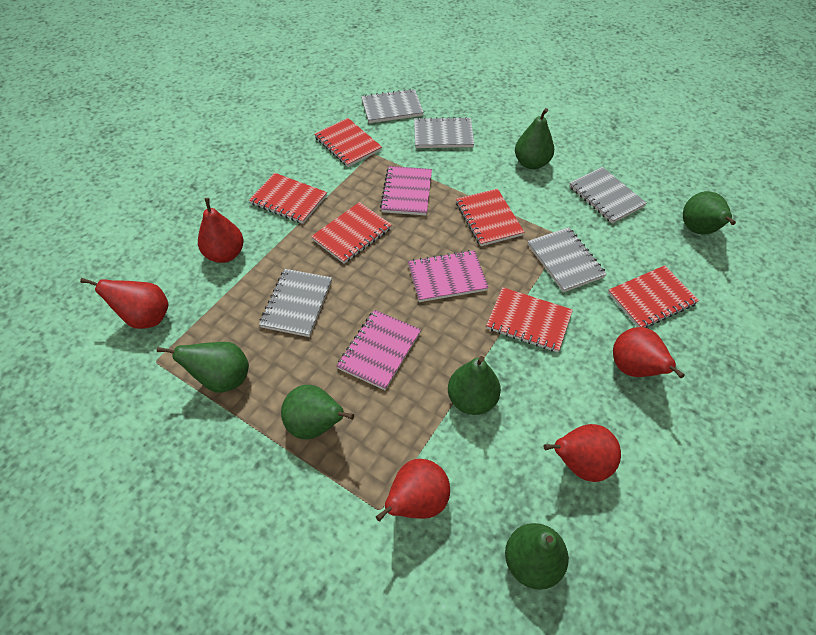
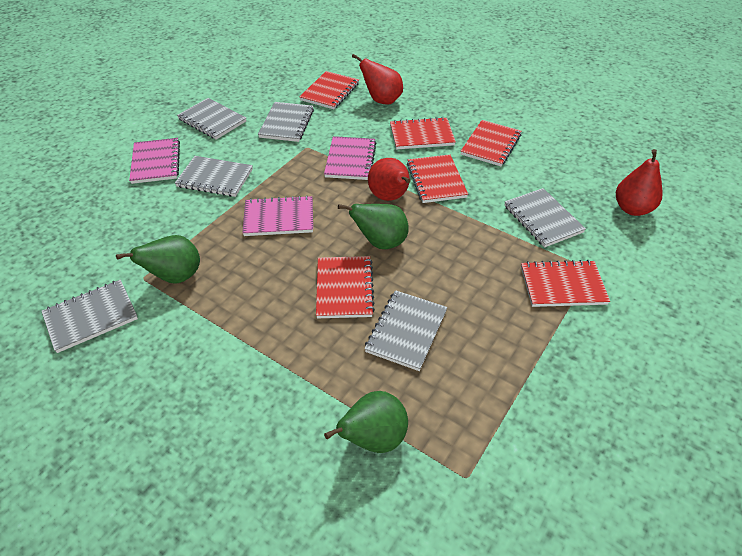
green pear: 6 -> 3
grey notebook: 5 -> 6
red pear: 5 -> 3

